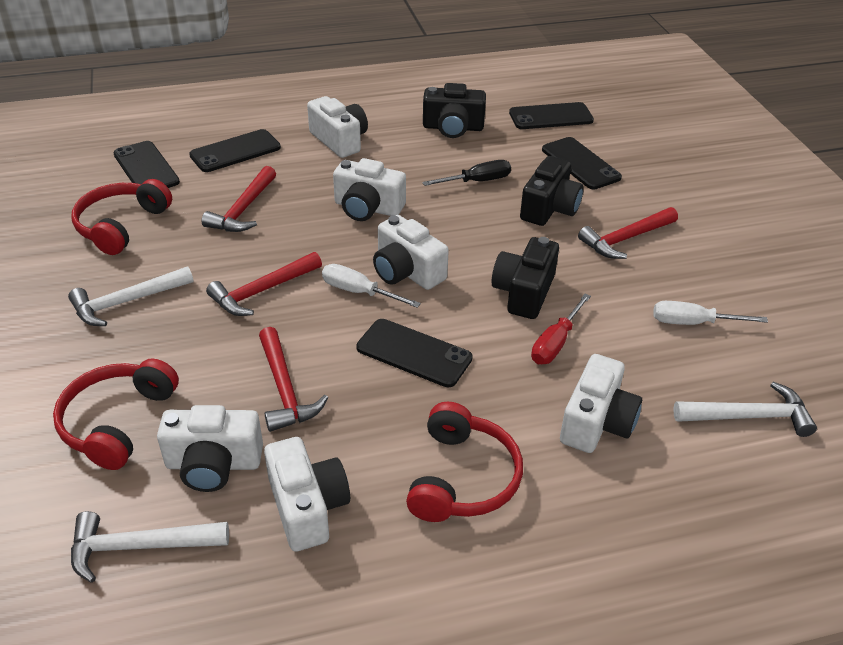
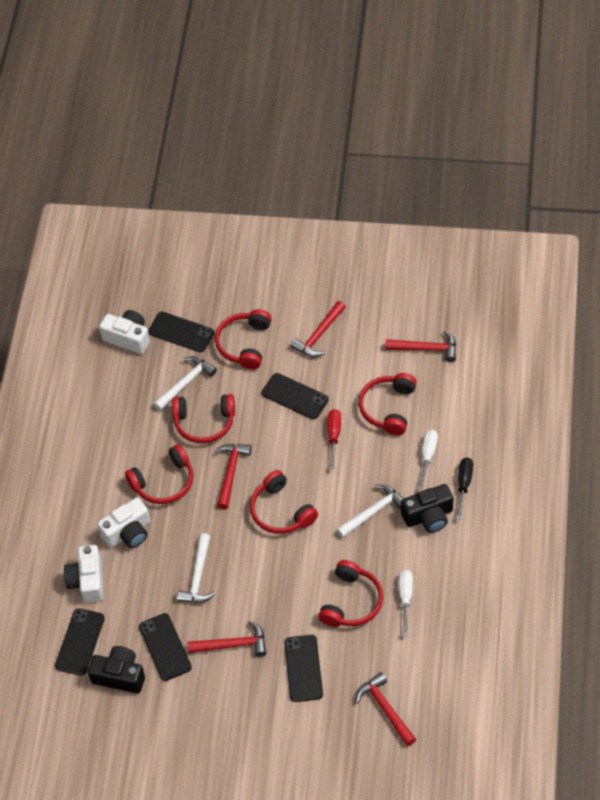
black camera: 3 -> 2
red hammer: 4 -> 5
red headphones: 3 -> 6
white camera: 6 -> 3

